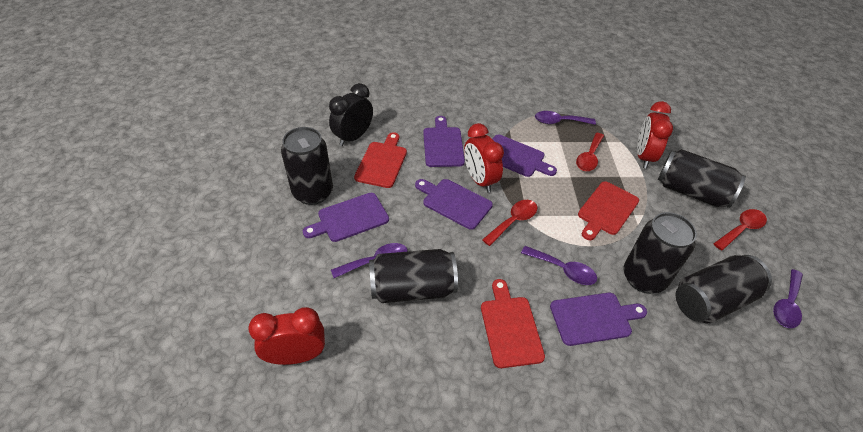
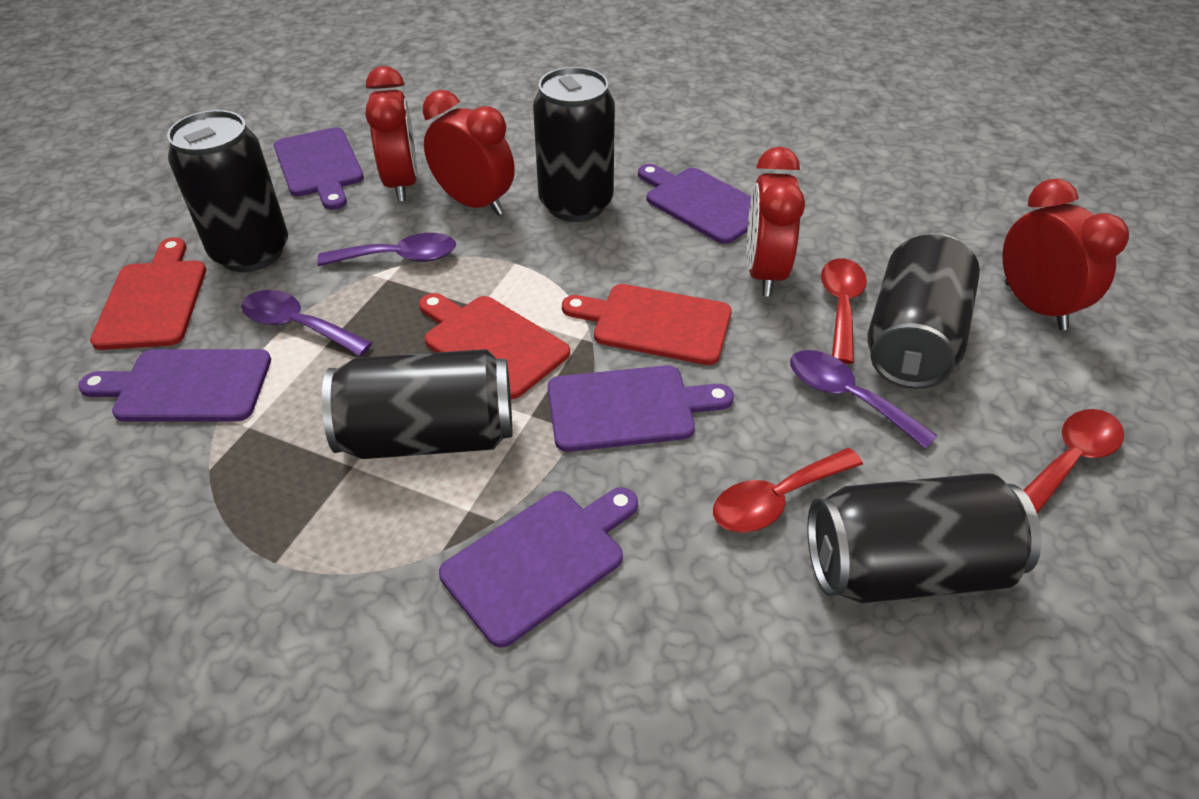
black clock: 1 -> 0
purple spoon: 4 -> 3
red clock: 3 -> 4

